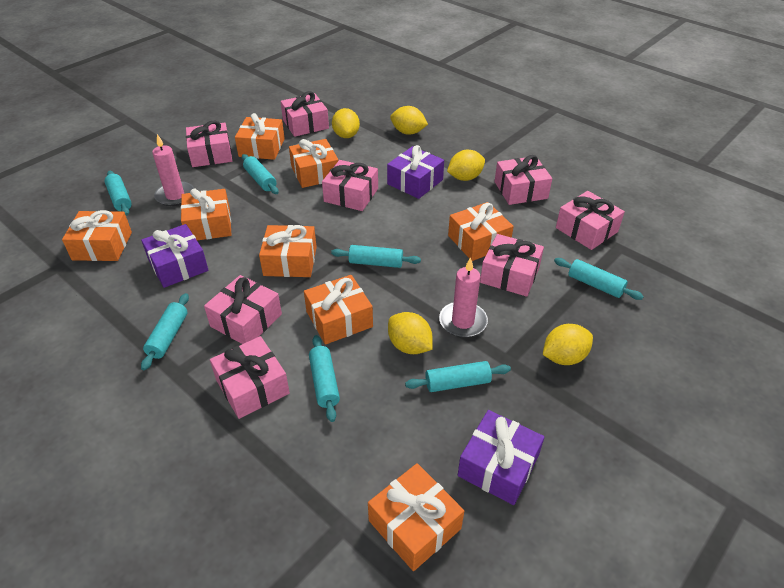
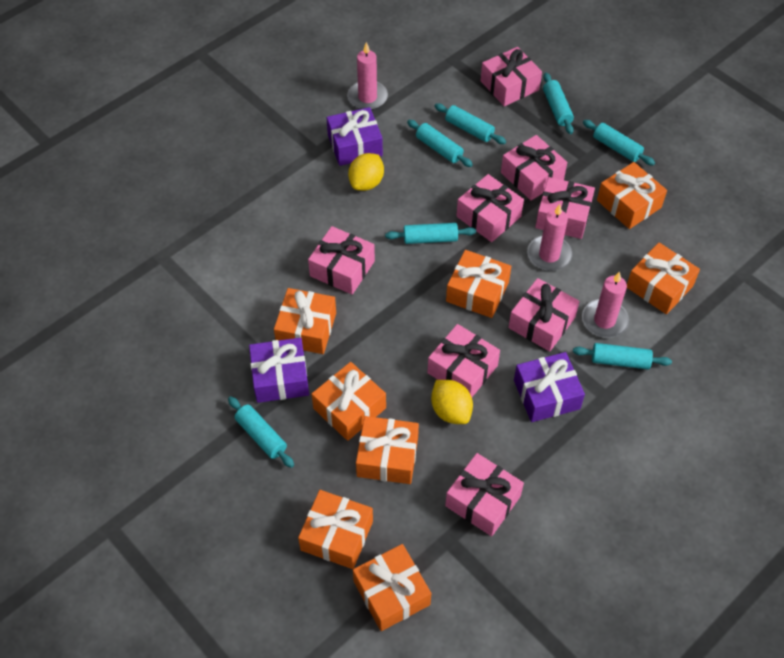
pink candle: 2 -> 3
yellow lemon: 5 -> 2

